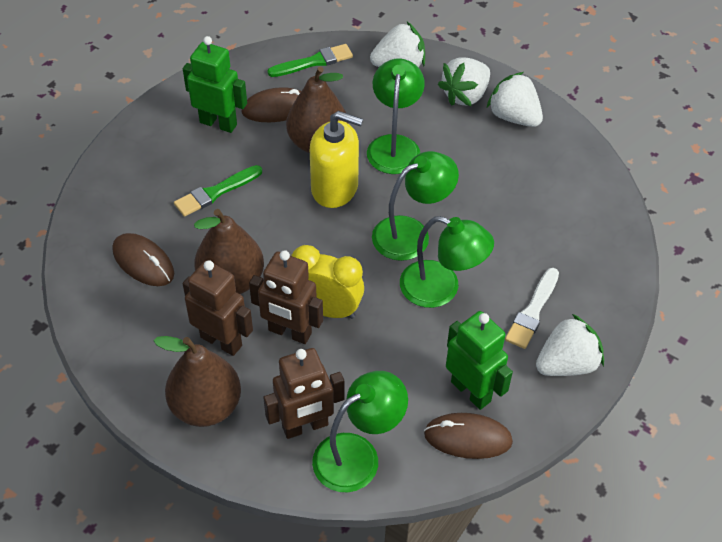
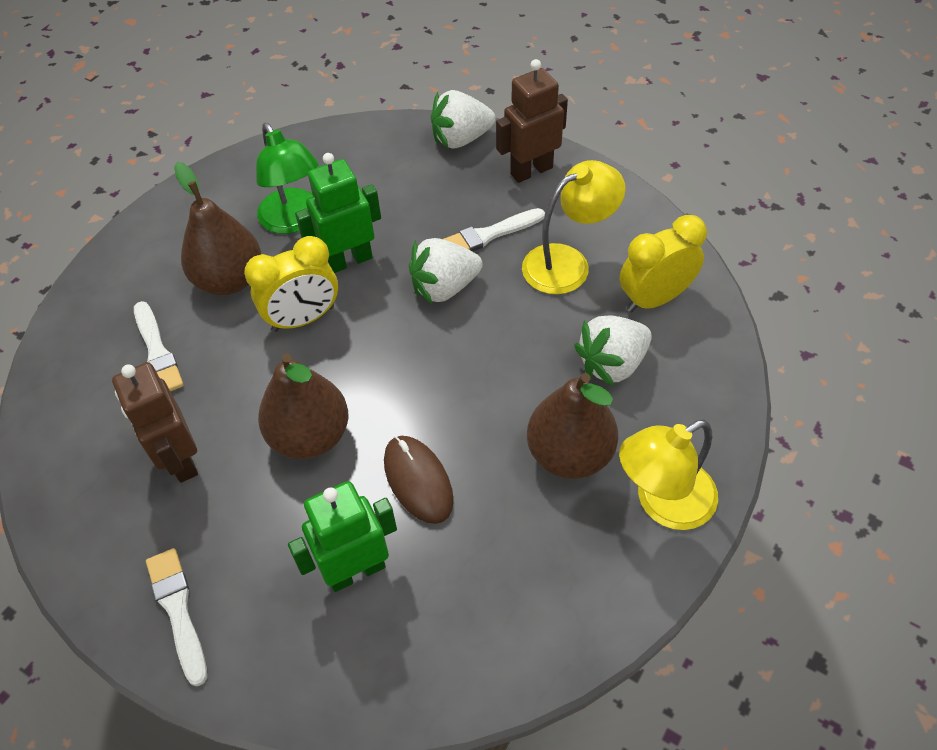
brown mouse: 3 -> 1
brown robot: 3 -> 2
green brush: 2 -> 0
green lamp: 4 -> 1
white brush: 1 -> 3
white strawberry: 4 -> 3
yellow clock: 1 -> 2
yellow lamp: 0 -> 2
yellow soap dispenser: 1 -> 0

